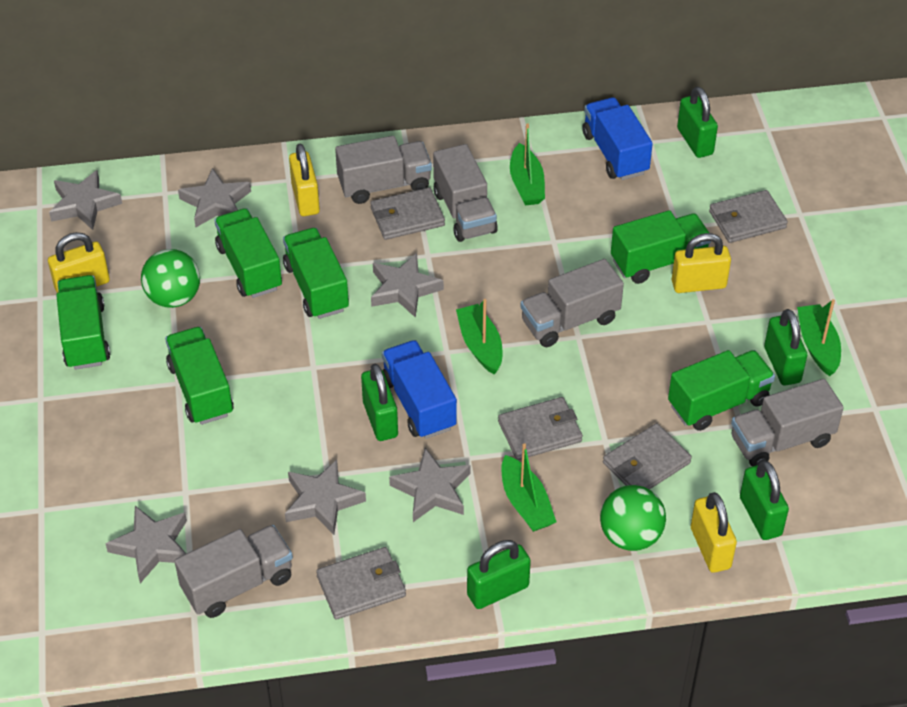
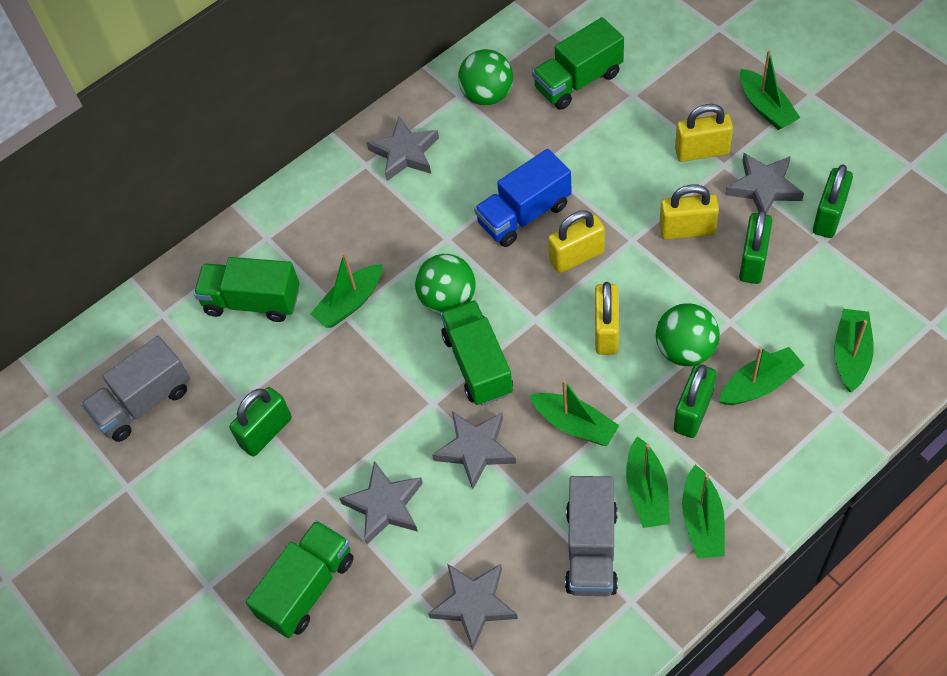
blue truck: 2 -> 1
green ball: 2 -> 3
green boat: 4 -> 7
green padlock: 5 -> 4
green truck: 6 -> 4
grey star: 6 -> 5
grey truck: 5 -> 2
grey wallet: 5 -> 0

